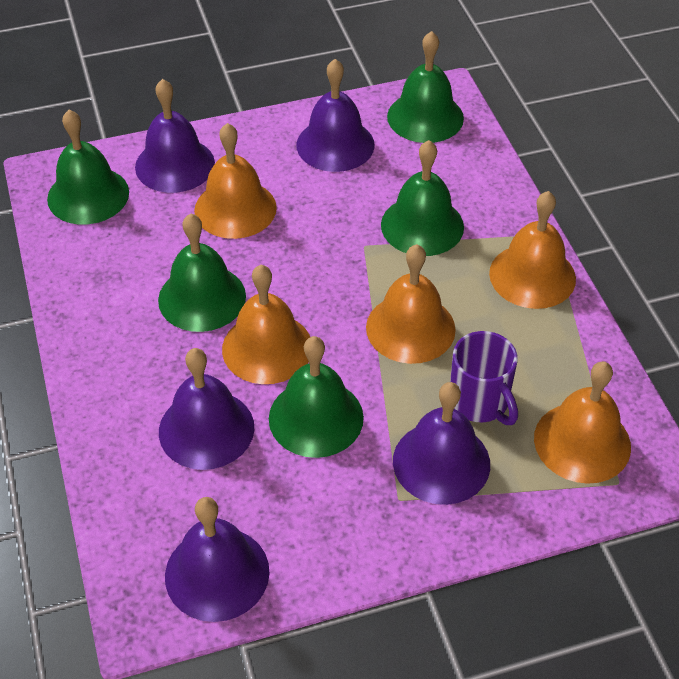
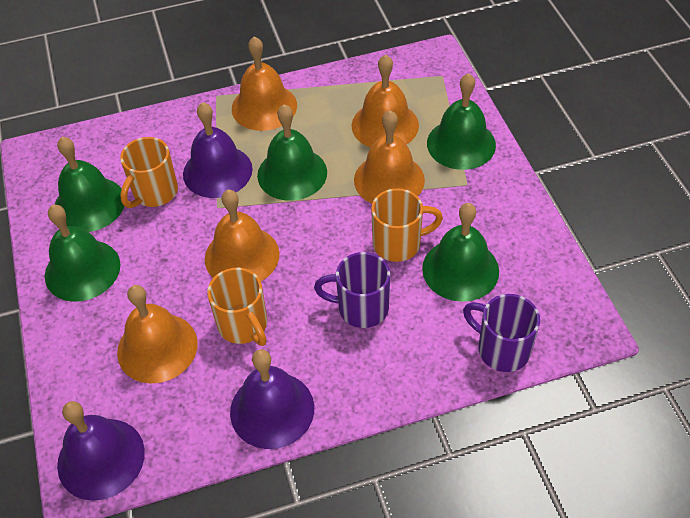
orange mug: 0 -> 3
purple bell: 5 -> 3
purple mug: 1 -> 2

